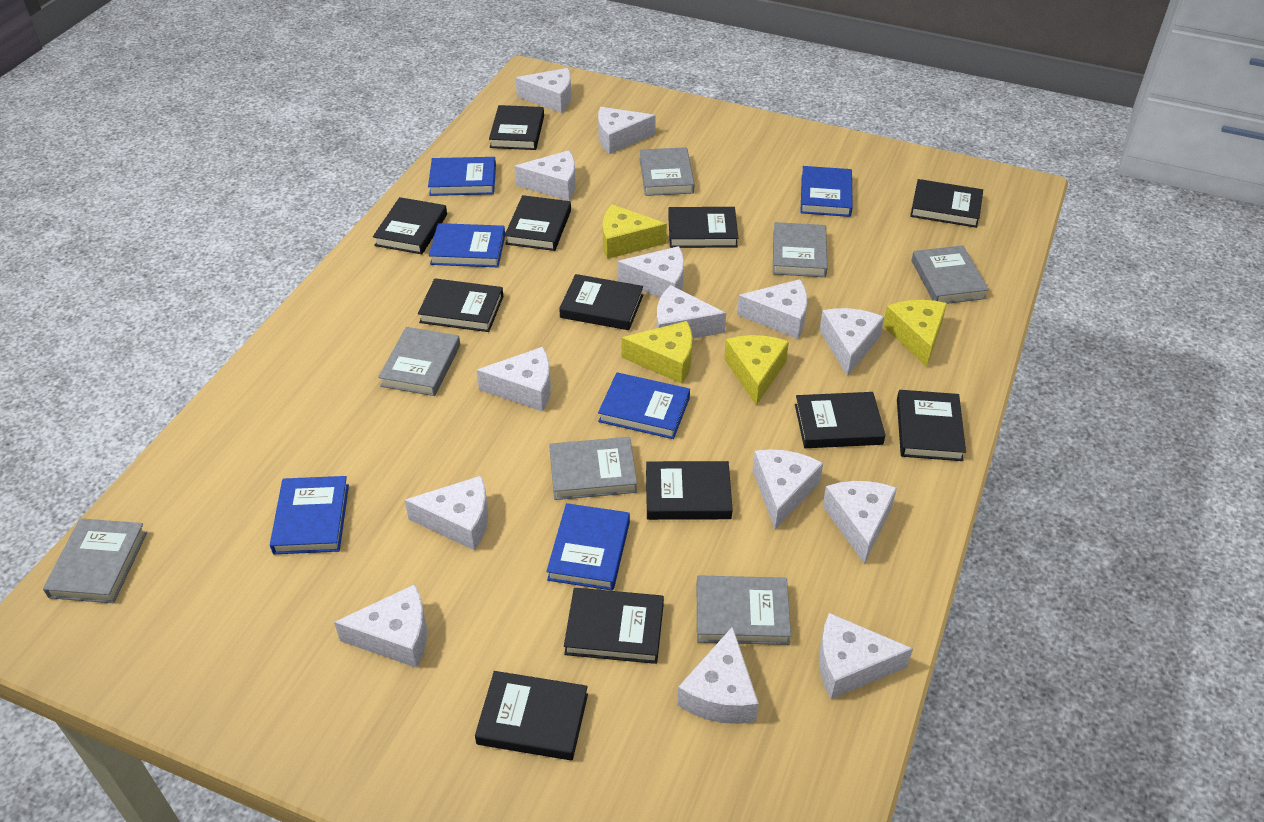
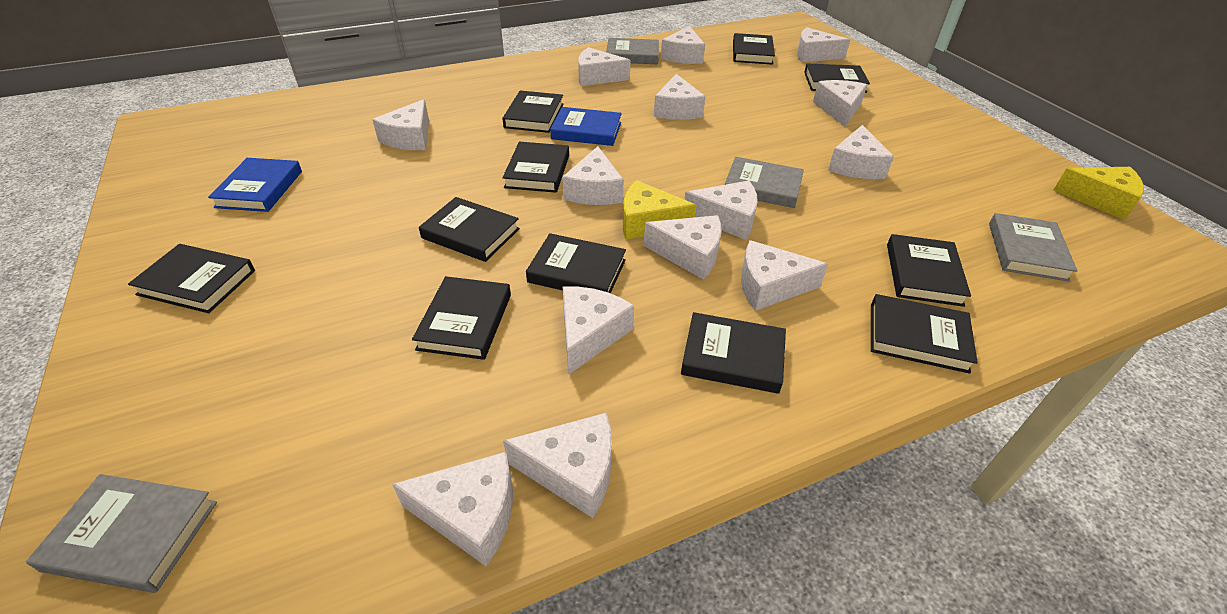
black book: 12 -> 11
blue book: 6 -> 2
grey book: 7 -> 4
yellow cheese: 4 -> 2

